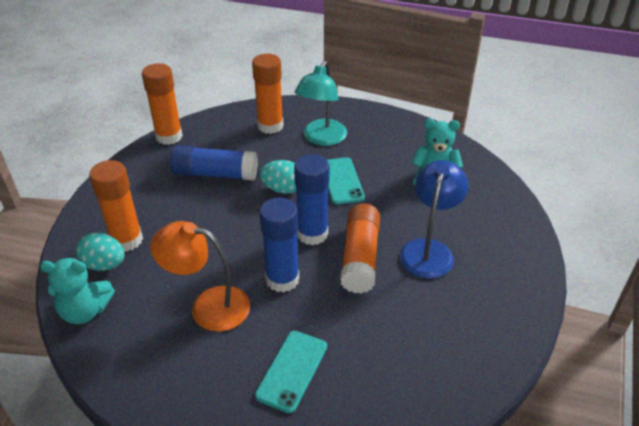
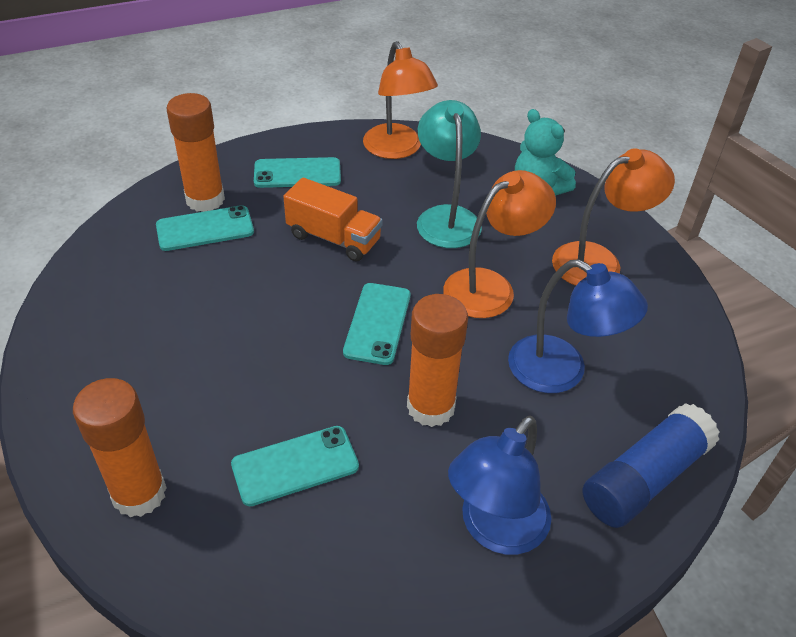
blue glue stick: 3 -> 1
blue lamp: 1 -> 2
orange glue stick: 4 -> 3
orange lamp: 1 -> 3
orange truck: 0 -> 1
turquoise egg: 2 -> 0
turquoise phone: 2 -> 4
turquoise teddy bear: 2 -> 1

